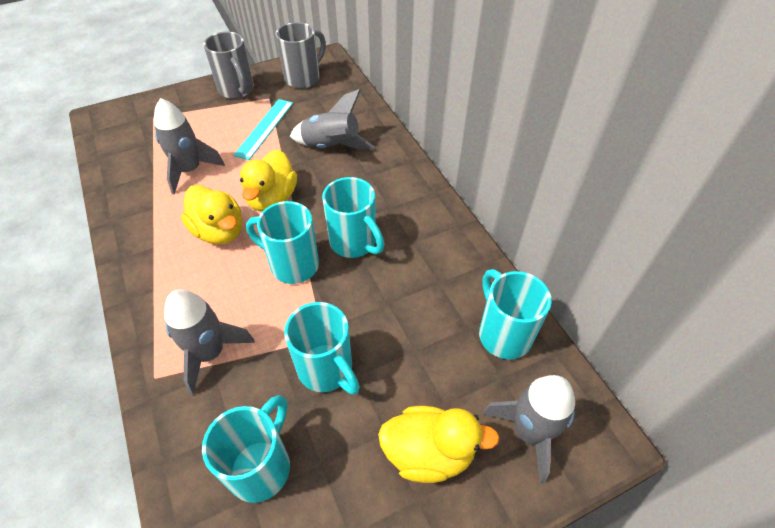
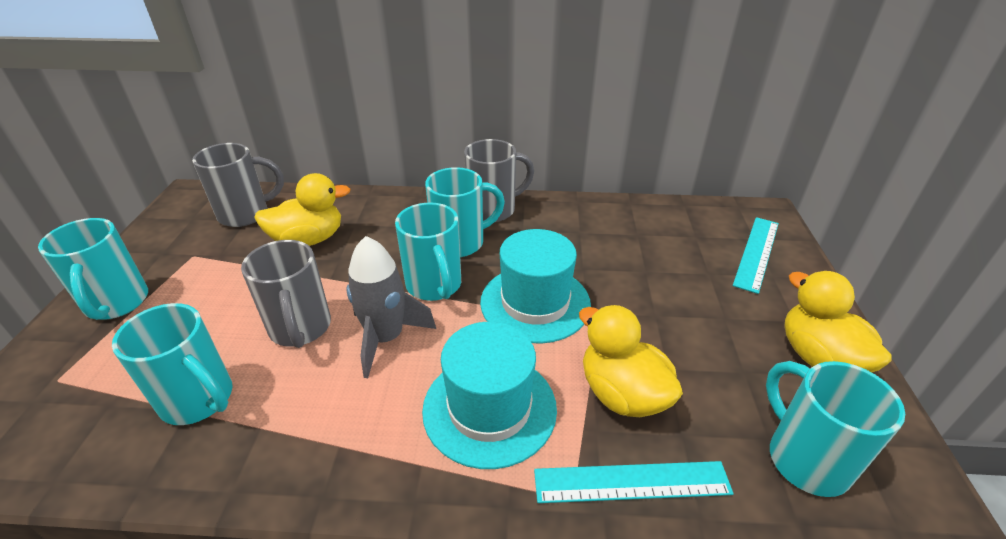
grey mug: 2 -> 3
grey rocket: 4 -> 1
turquoise hat: 0 -> 2
turquoise ruler: 1 -> 2

